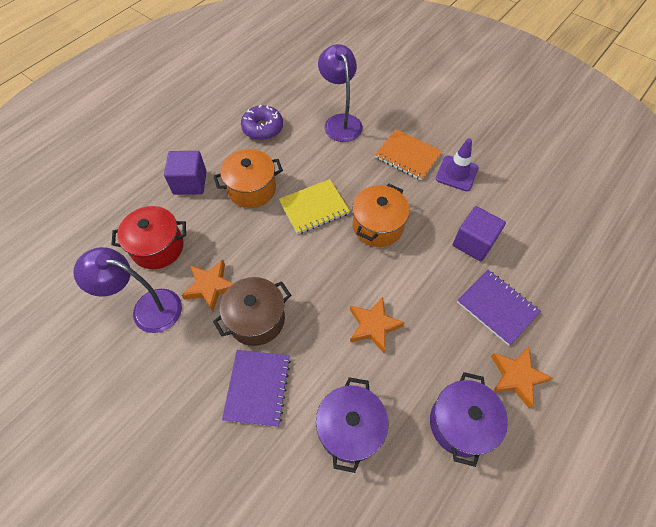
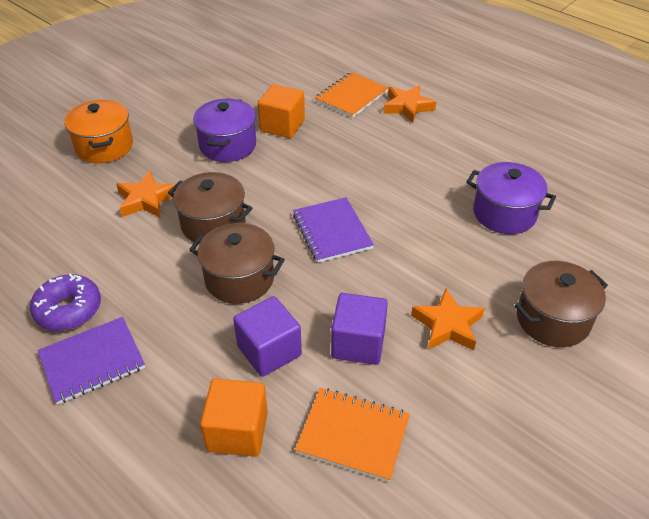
brown pot: 1 -> 3
orange cube: 0 -> 2
orange notebook: 1 -> 2
orange pot: 2 -> 1
purple lamp: 2 -> 0
purple traffic cone: 1 -> 0
red pot: 1 -> 0
yellow notebook: 1 -> 0

